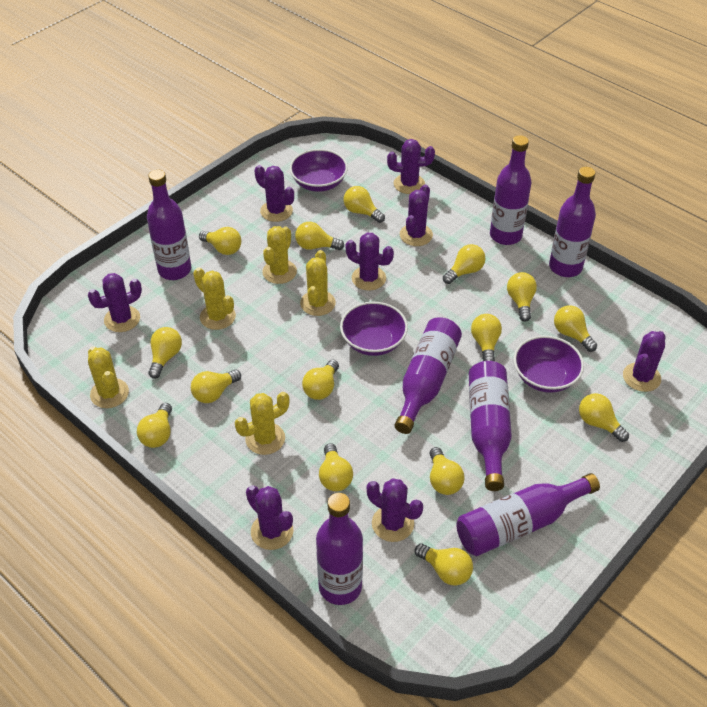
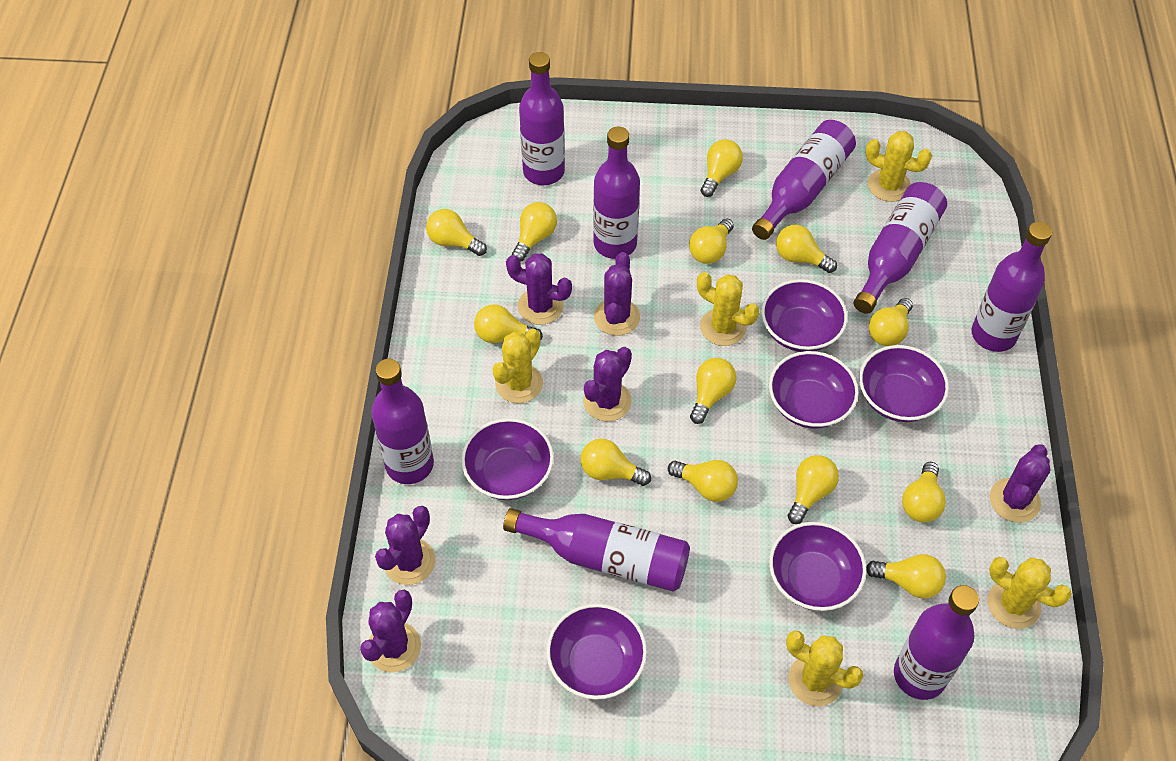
purple bottle: 7 -> 8
purple bowl: 3 -> 6
purple cactus: 8 -> 6
yellow light bulb: 15 -> 13

